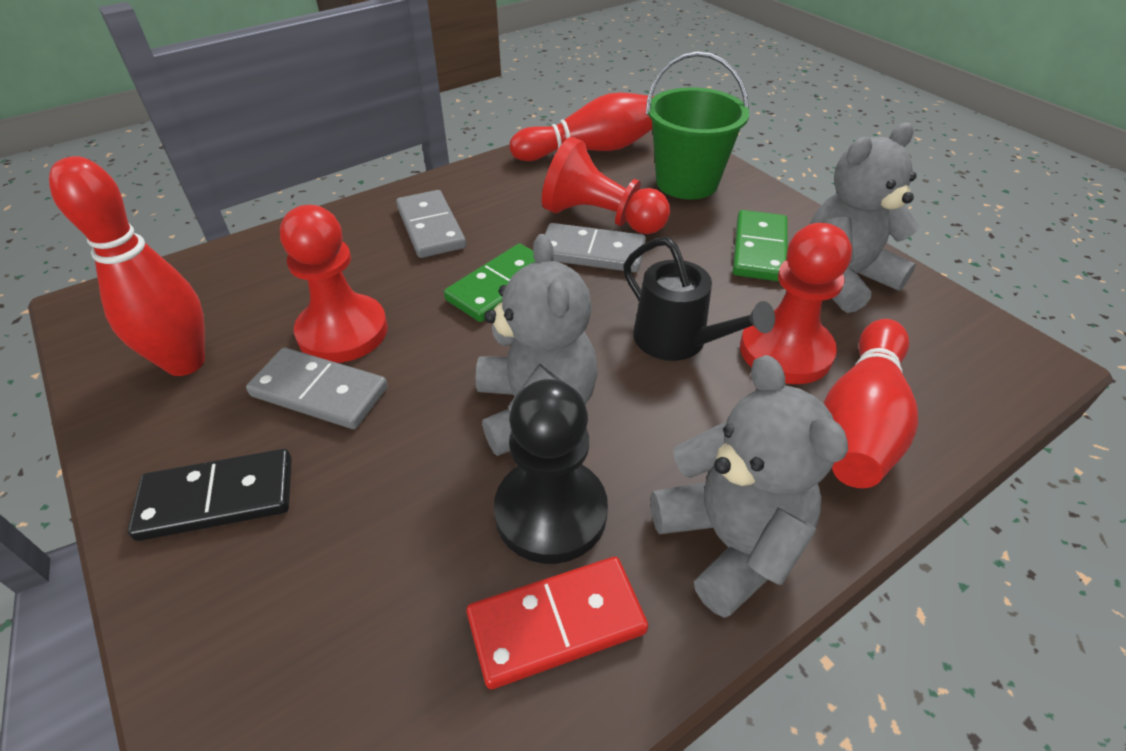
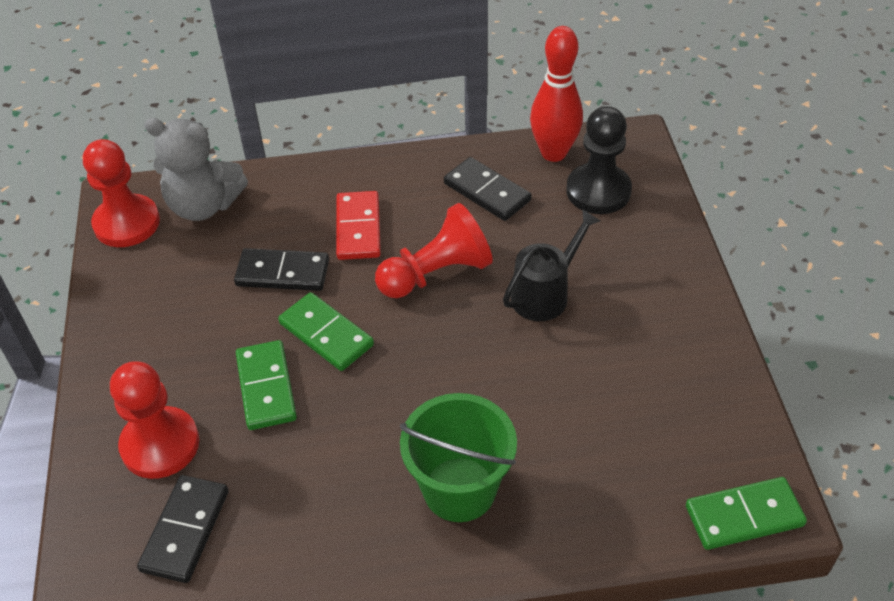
black domino: 1 -> 3
green domino: 2 -> 3
grey domino: 3 -> 0
grey teddy bear: 3 -> 1
red bowling pin: 3 -> 1

